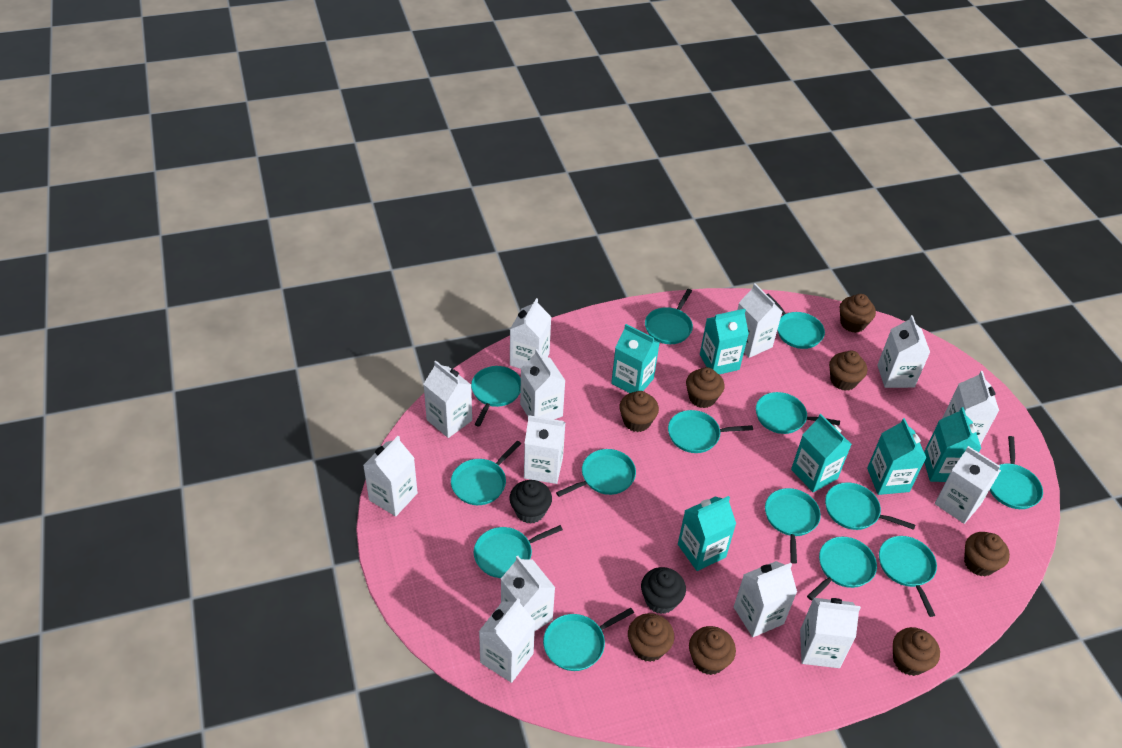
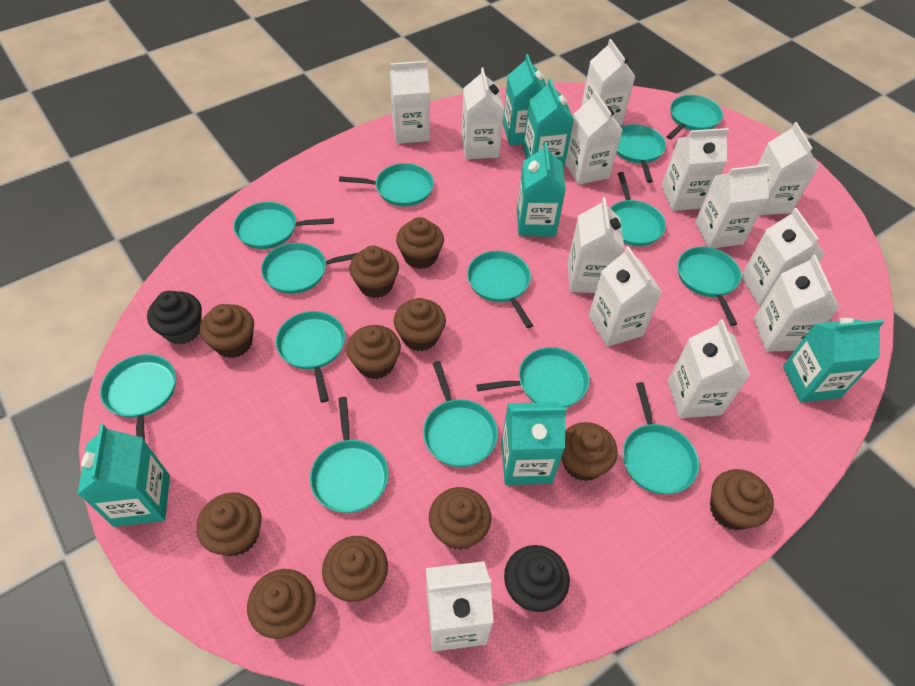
brown cupcake: 8 -> 11

